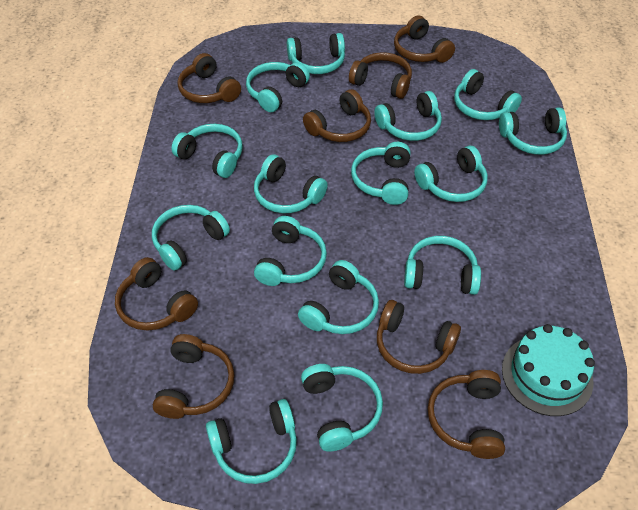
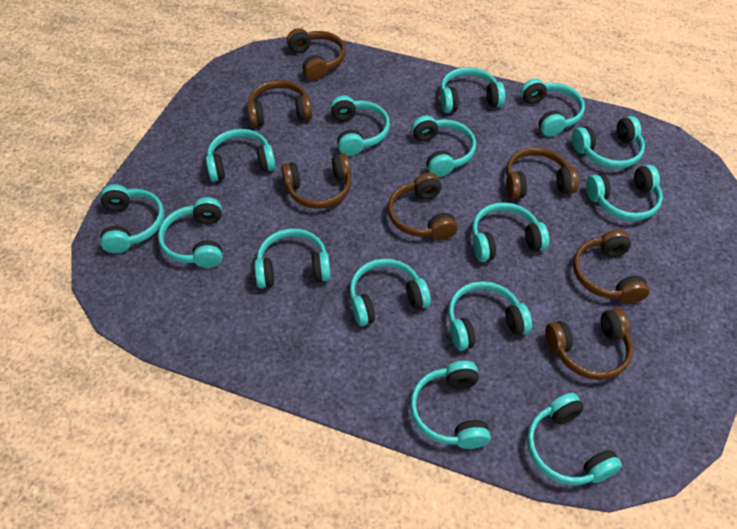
brown headphones: 8 -> 7
turquoise cake: 1 -> 0

